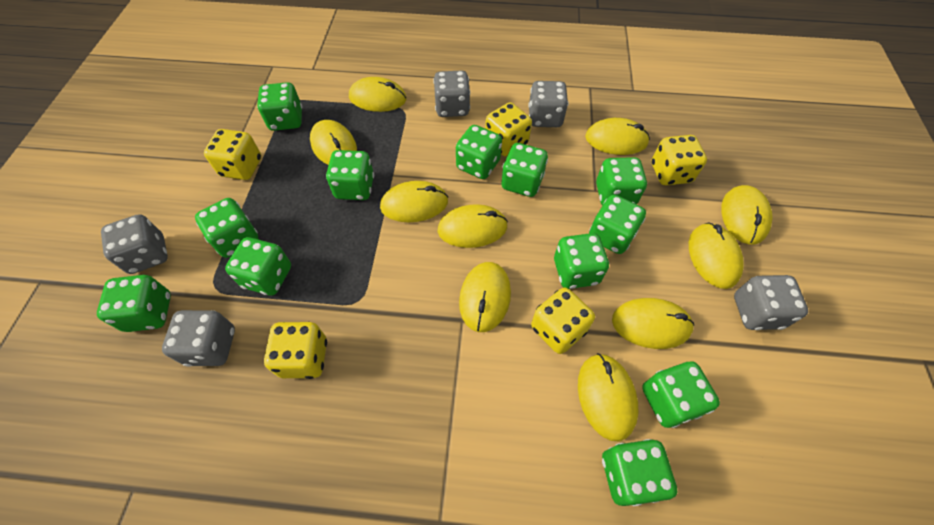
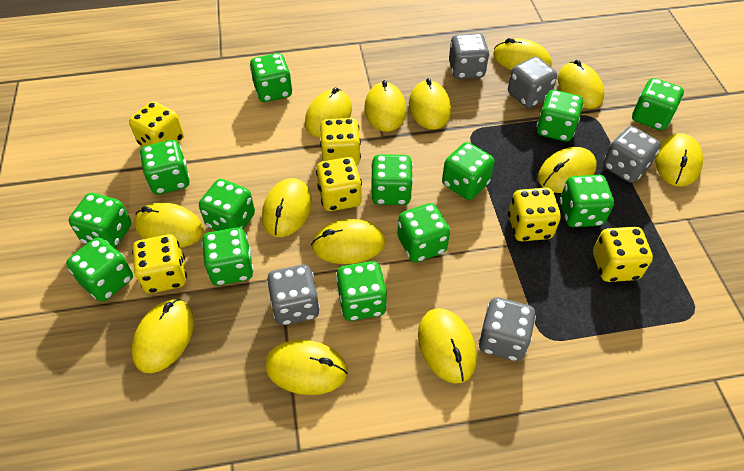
green dice: 12 -> 13
yellow dice: 5 -> 6
yellow mouse: 10 -> 13

